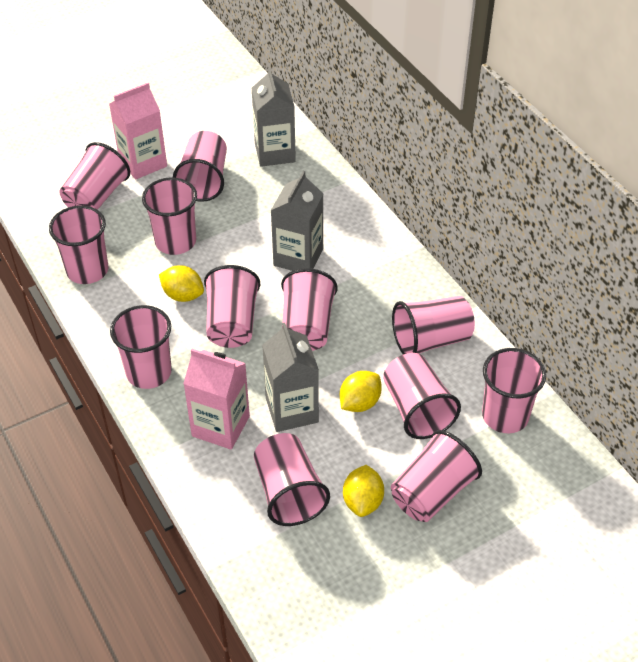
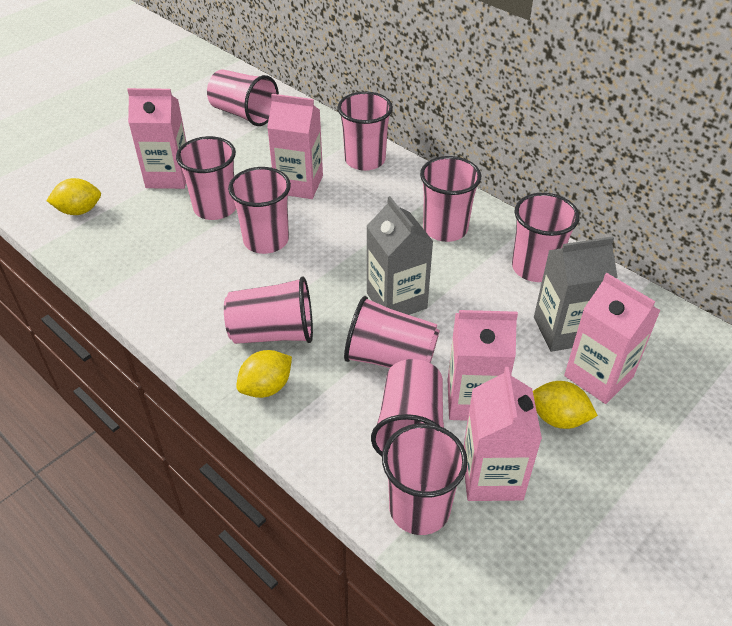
grey carton: 3 -> 2
pink carton: 2 -> 5
pink cup: 12 -> 10

